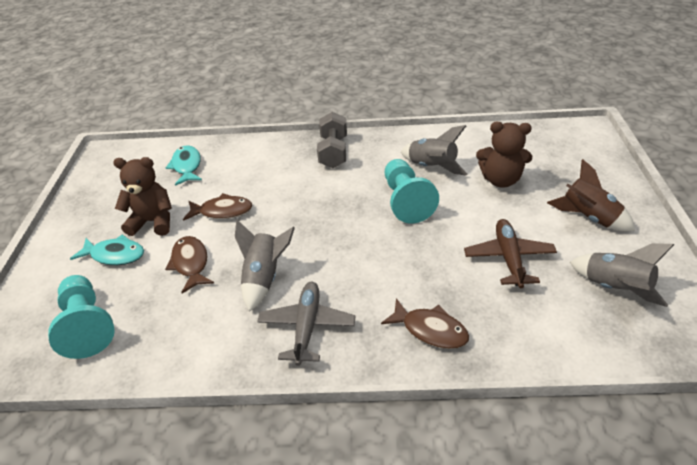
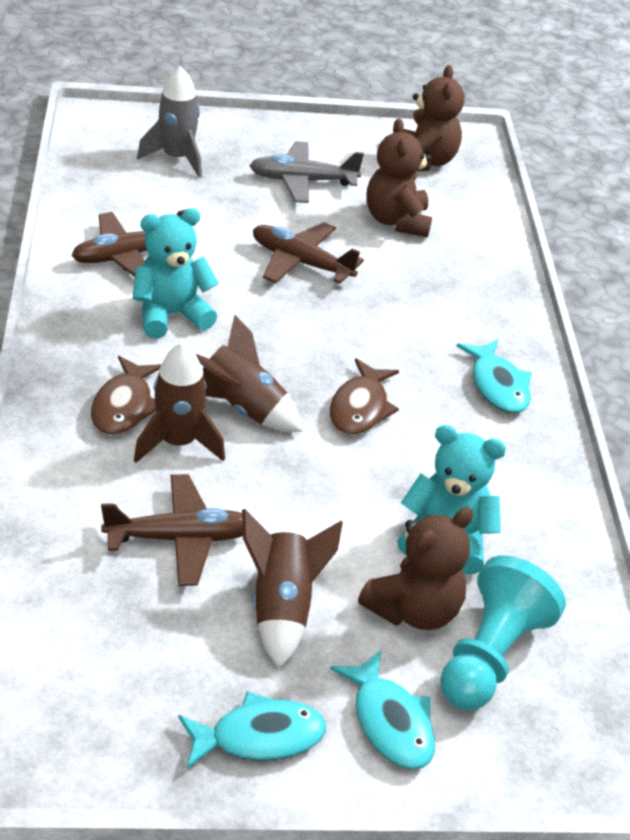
brown fish: 3 -> 2
brown plane: 1 -> 3
brown rocket: 1 -> 3
brown teddy bear: 2 -> 3
grey dumbbell: 1 -> 0
grey rocket: 3 -> 1
turquoise fish: 2 -> 3
turquoise pawn: 2 -> 1
turquoise teddy bear: 0 -> 2

